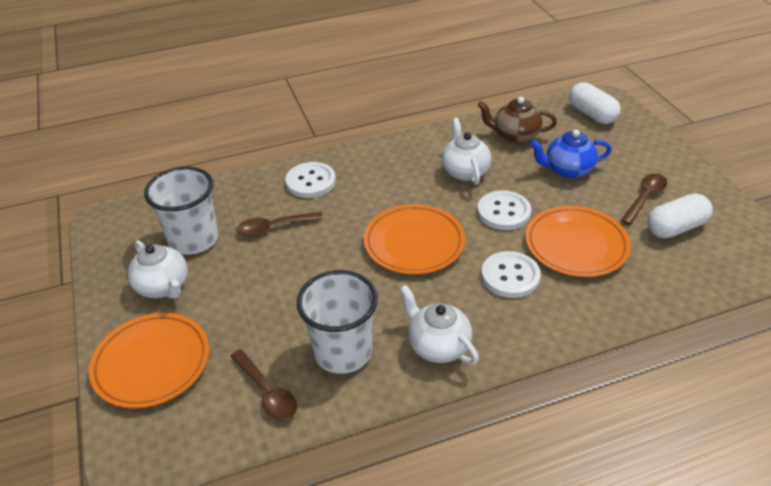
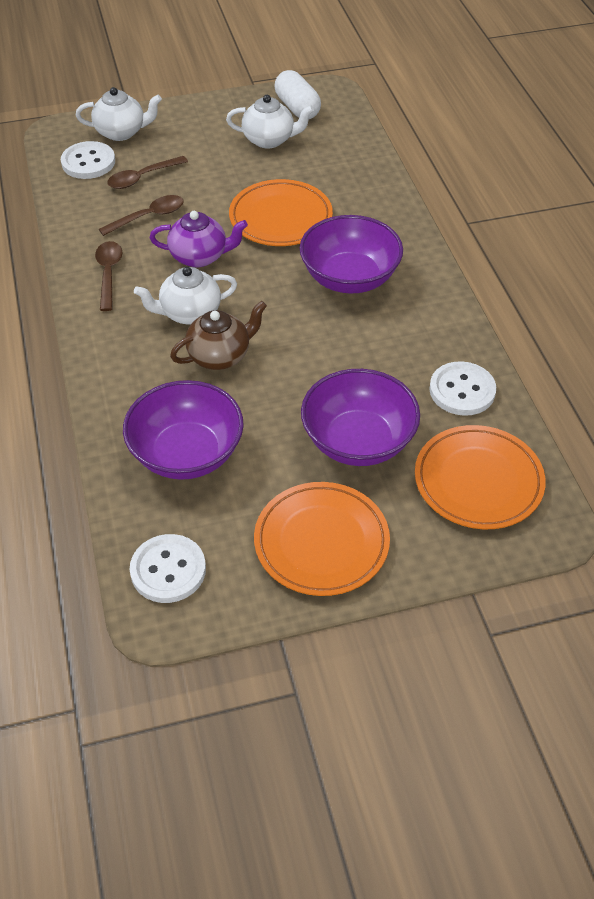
blue teapot: 1 -> 0
purple bowl: 0 -> 3
purple teapot: 0 -> 1
white capsule: 2 -> 1
white cup: 2 -> 0

